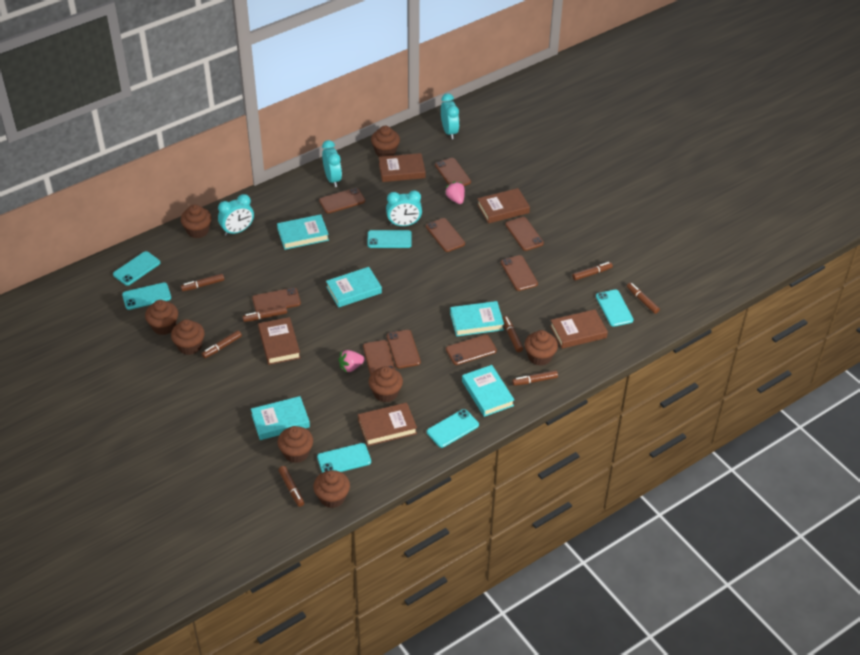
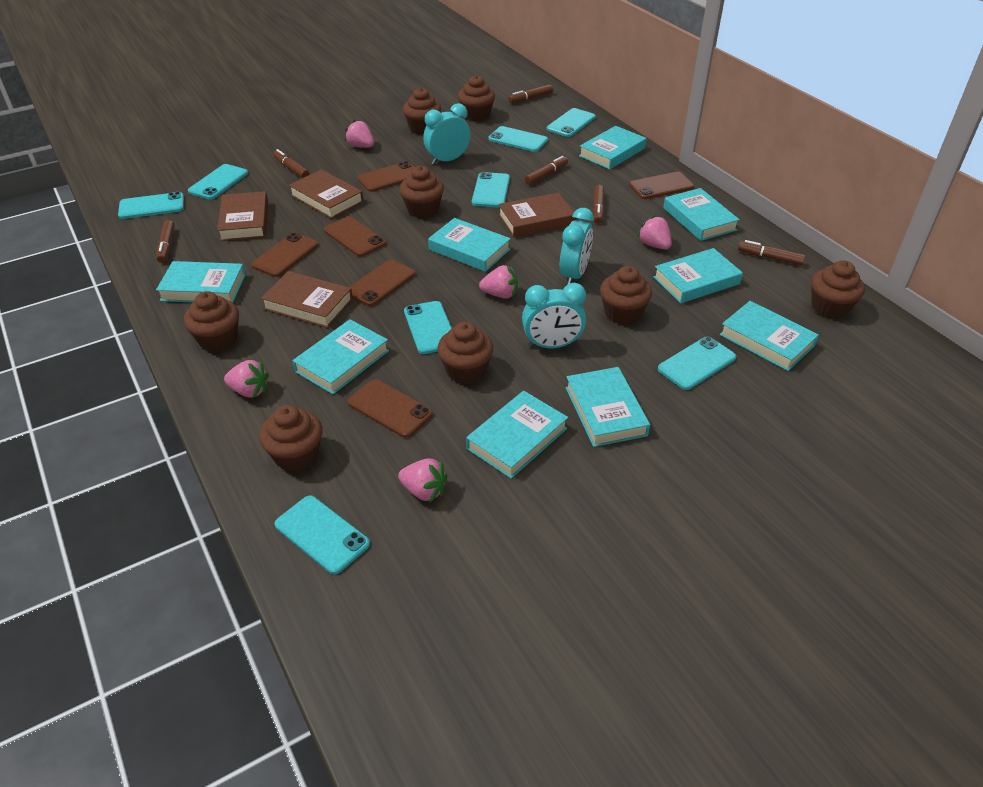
brown book: 5 -> 4
brown marker: 8 -> 6
brown phone: 9 -> 6
pink strawberry: 2 -> 5
turquoise book: 5 -> 9
turquoise clock: 4 -> 3
turquoise phone: 6 -> 8

